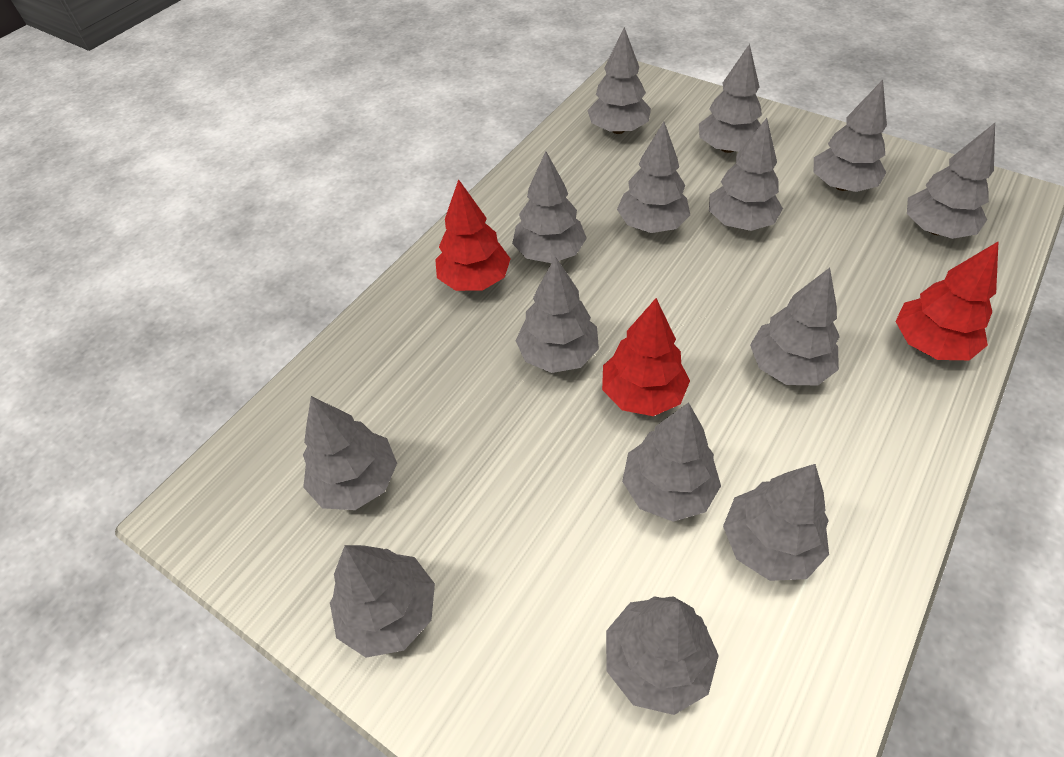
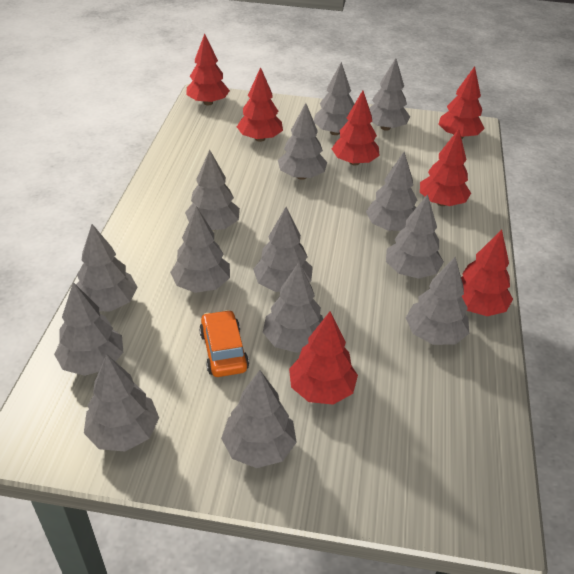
orange car: 0 -> 1
red tree: 3 -> 7

